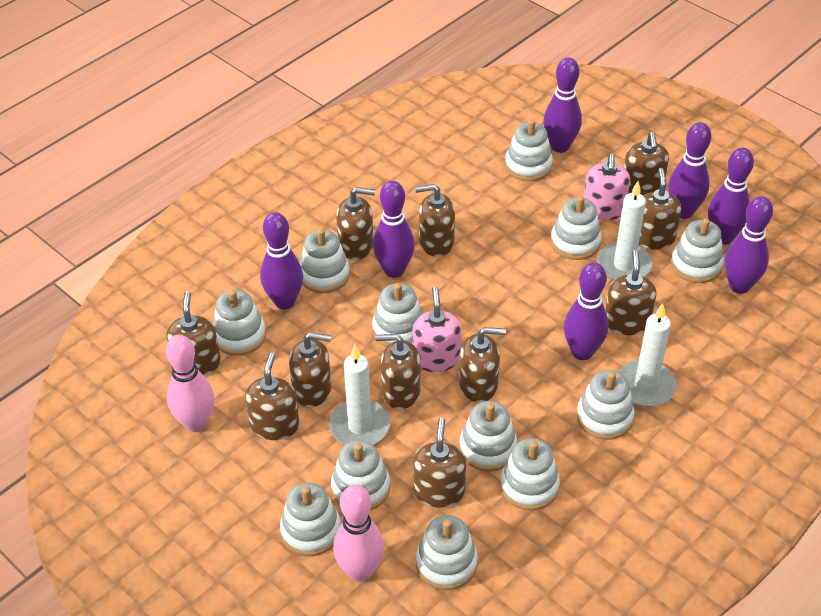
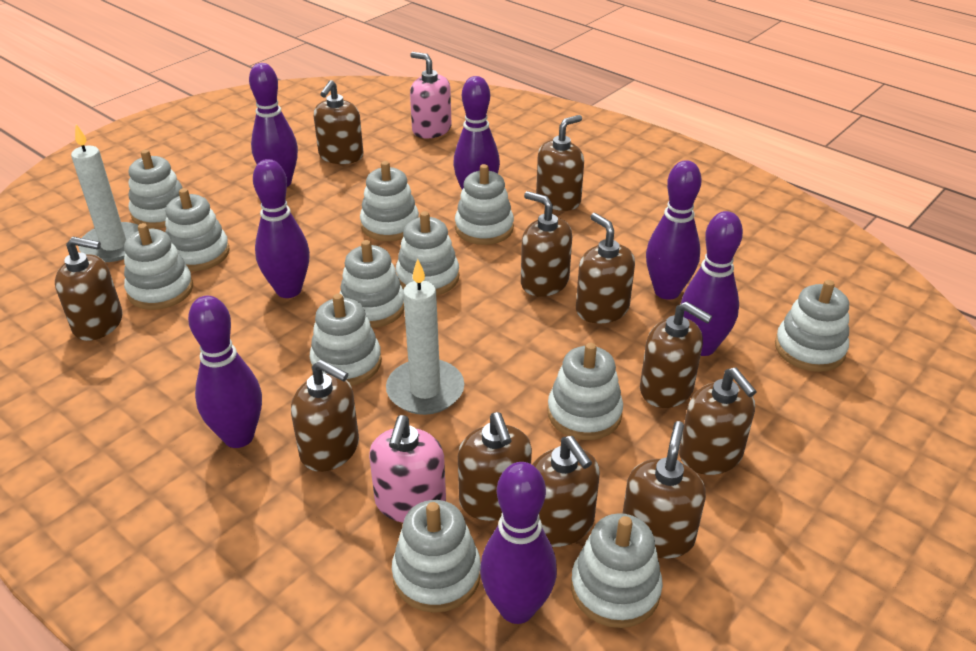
pink bowling pin: 2 -> 0
white candle: 3 -> 2

